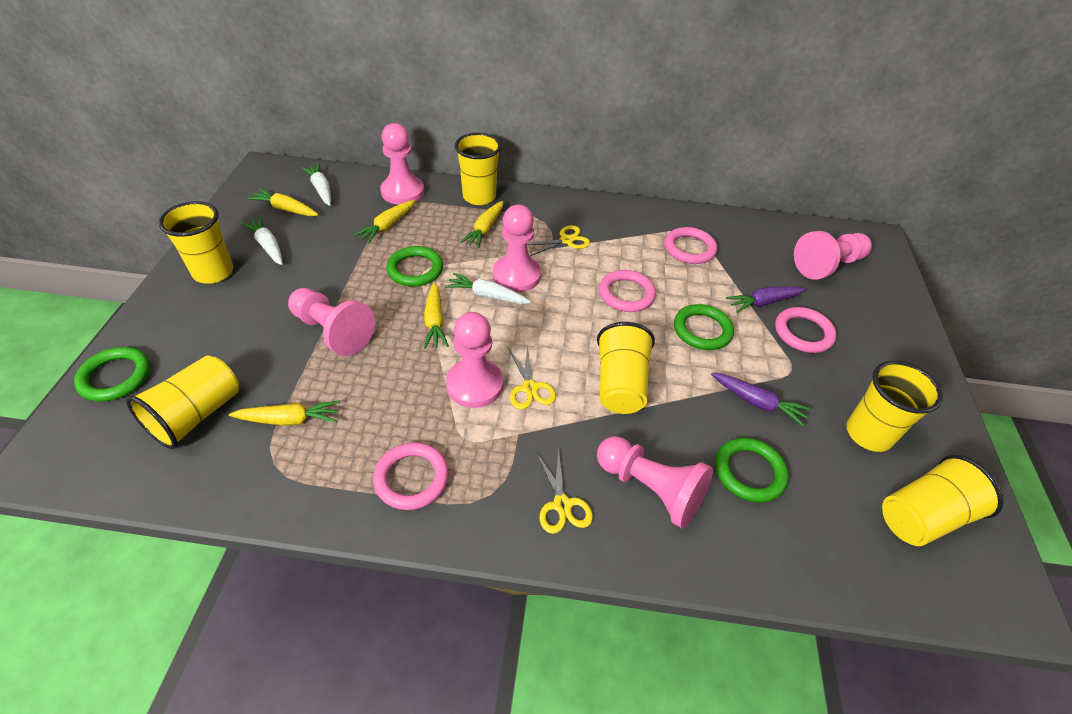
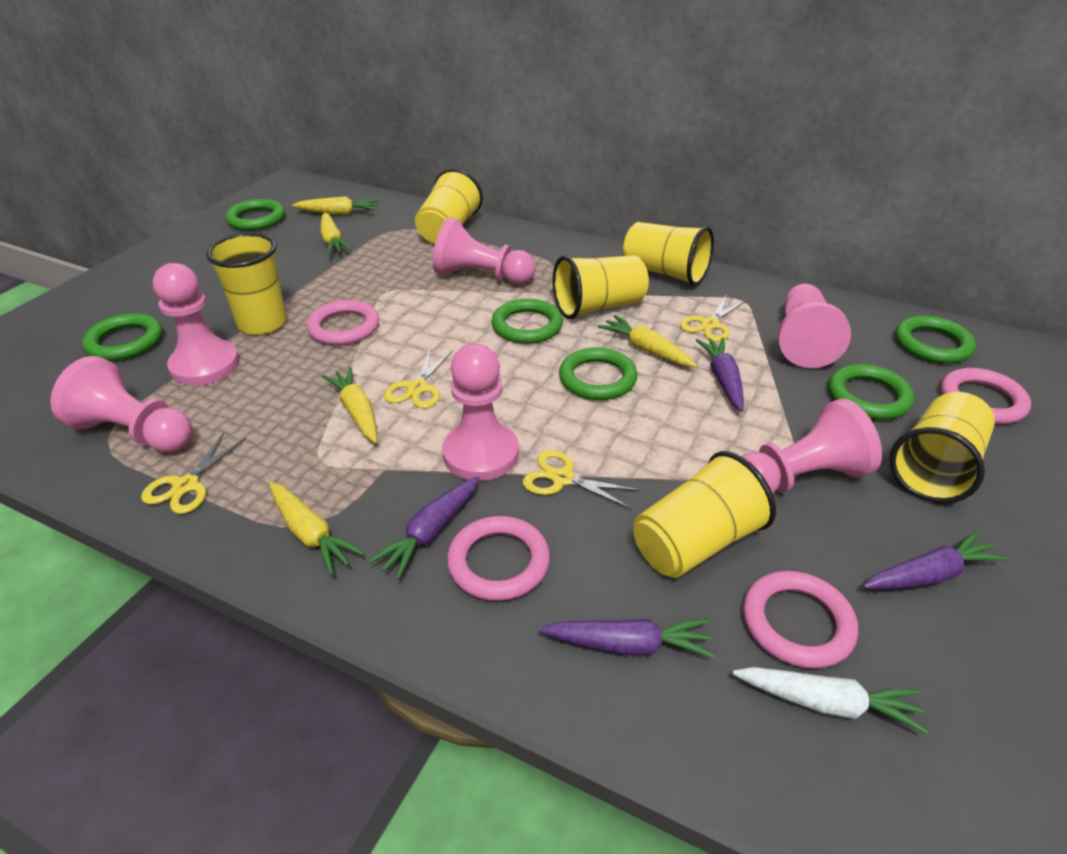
green ring: 4 -> 6
purple carrot: 2 -> 4
white carrot: 3 -> 1
yellow scissors: 3 -> 4

